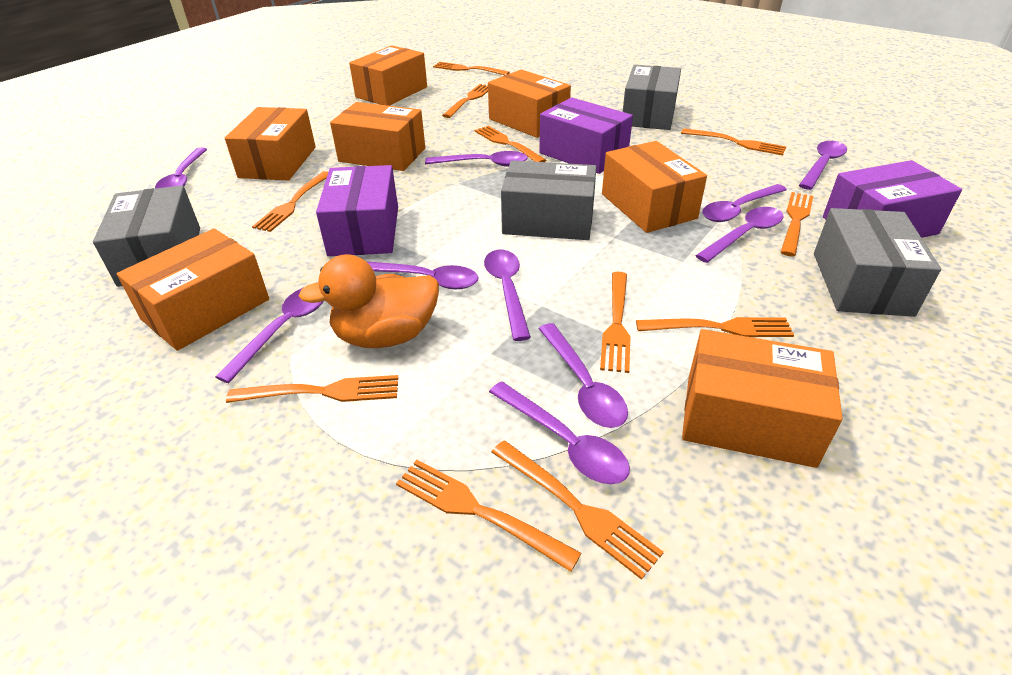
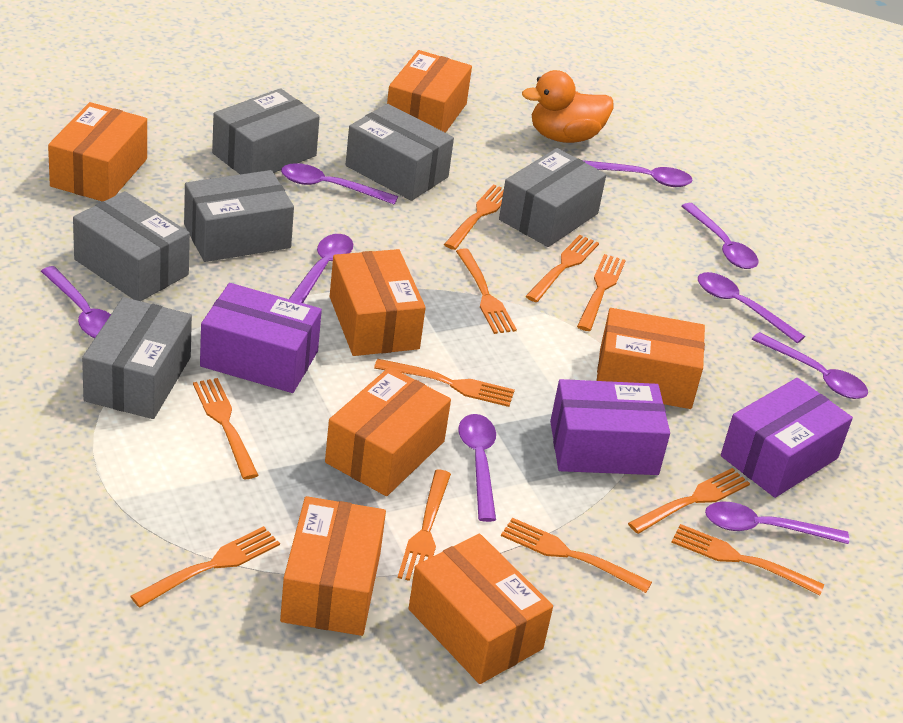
grey box: 4 -> 6
purple spoon: 10 -> 9

